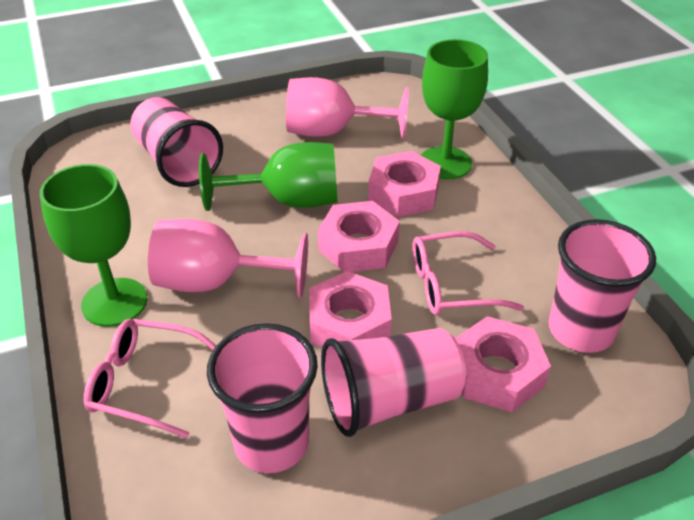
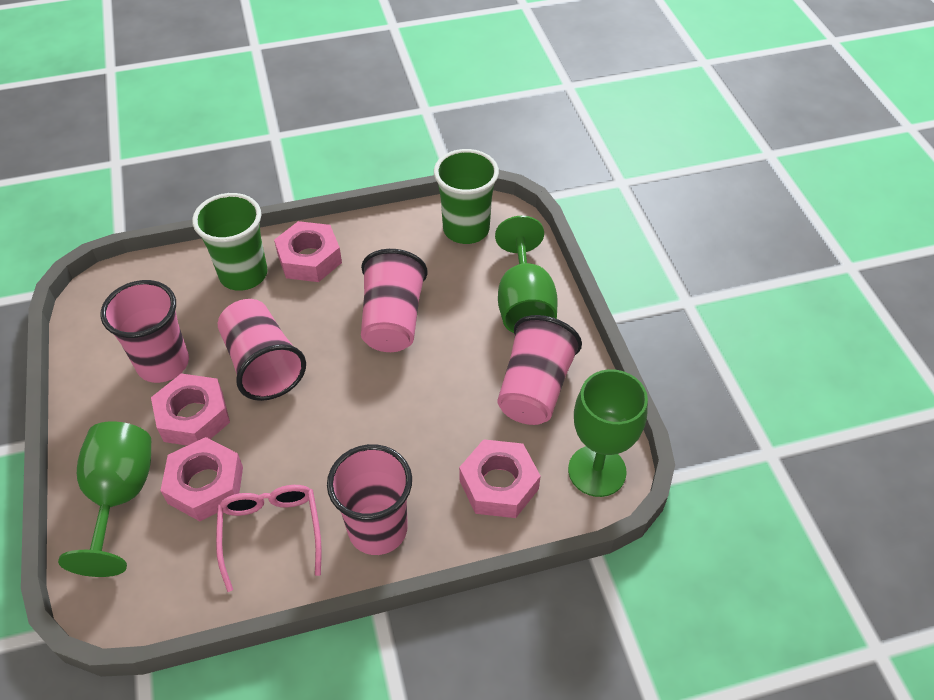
green cup: 0 -> 2
pink cup: 4 -> 5
pink glasses: 2 -> 1
pink goblet: 2 -> 0

